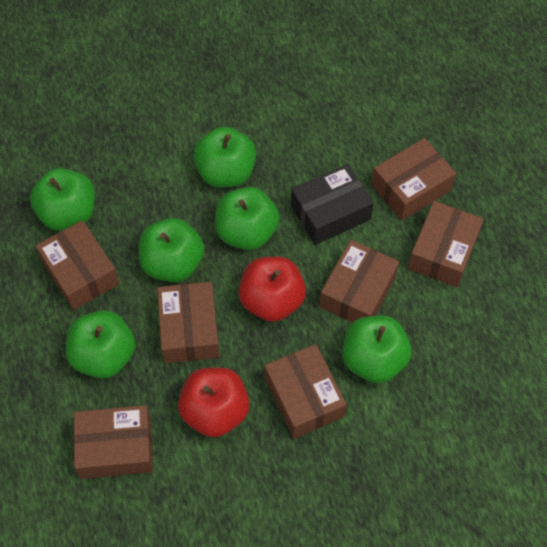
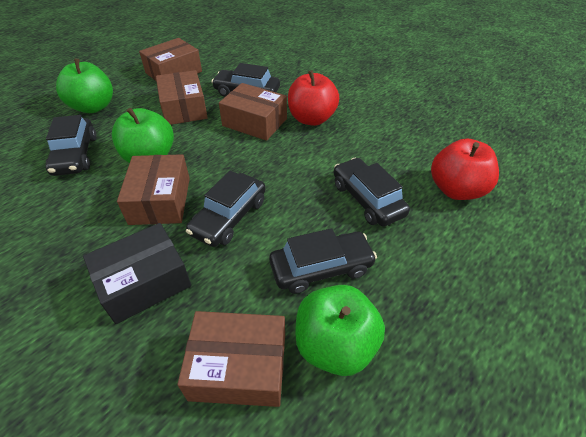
black car: 0 -> 5
brown box: 7 -> 5
green apple: 6 -> 3

